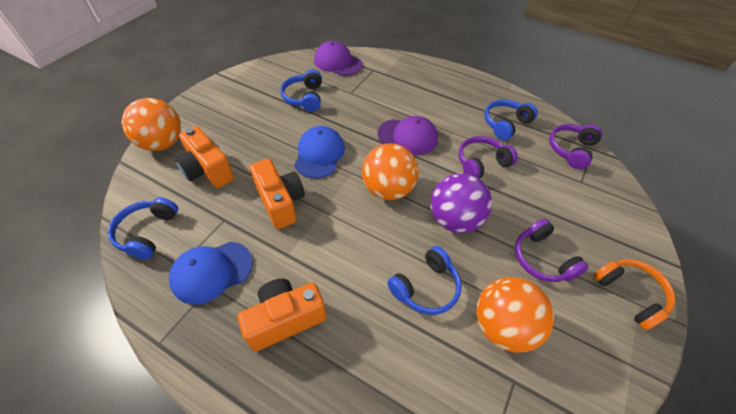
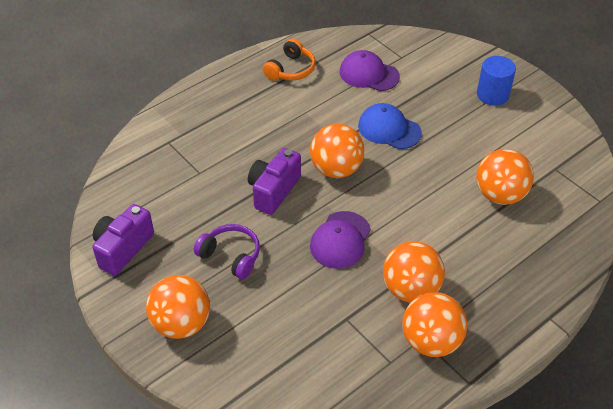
blue cap: 2 -> 1
blue cylinder: 0 -> 1
blue headphones: 4 -> 0
orange ball: 3 -> 5
orange camera: 3 -> 0
purple ball: 1 -> 0
purple camera: 0 -> 2
purple headphones: 3 -> 1

